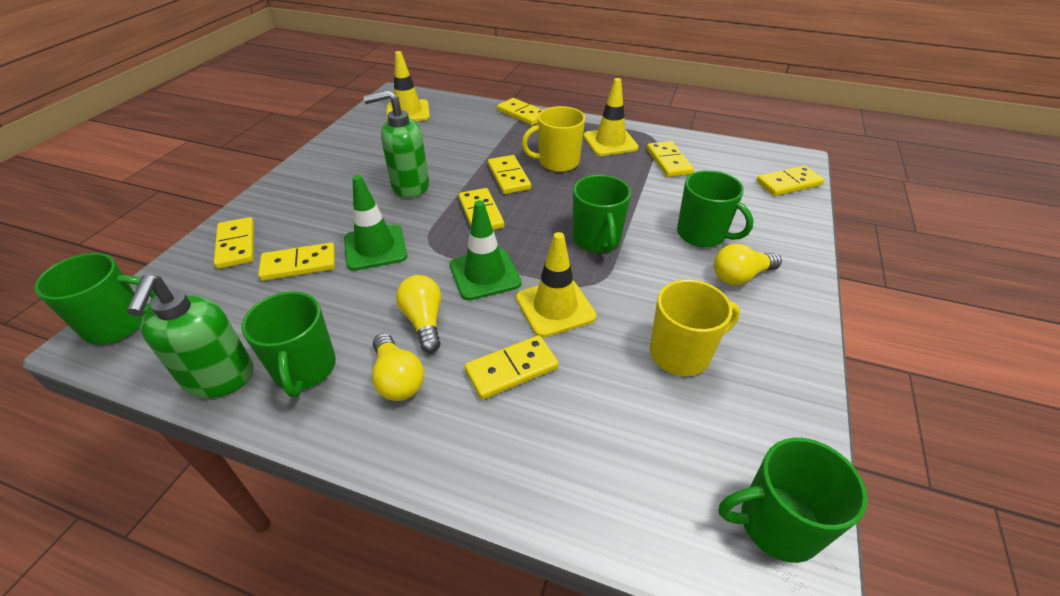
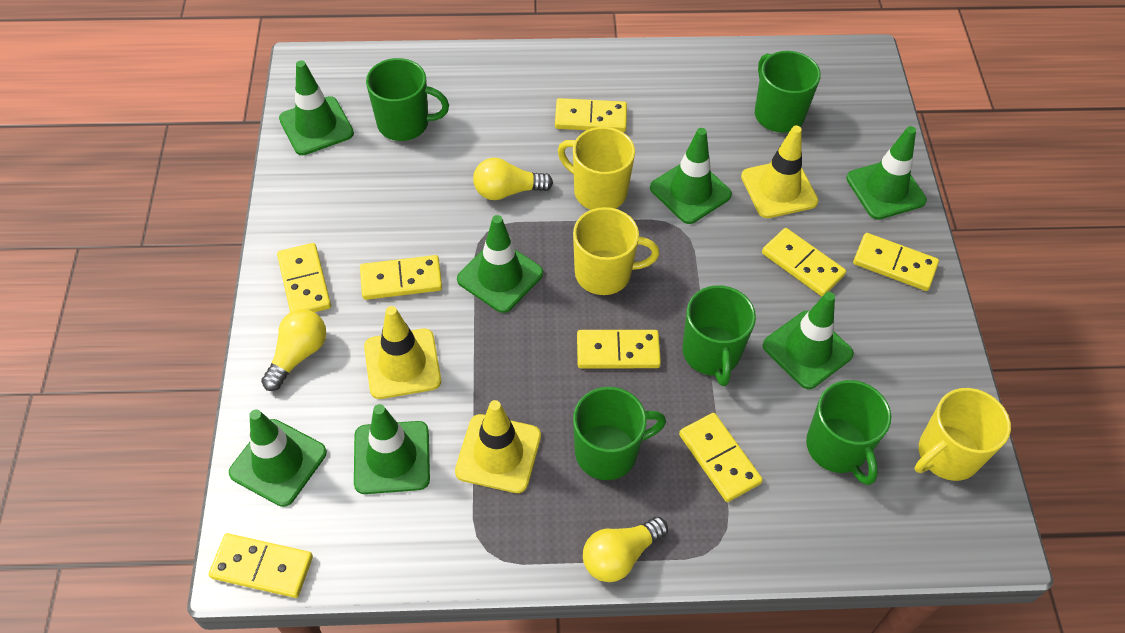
green soap dispenser: 2 -> 0
green traffic cone: 2 -> 7
yellow mug: 2 -> 3

